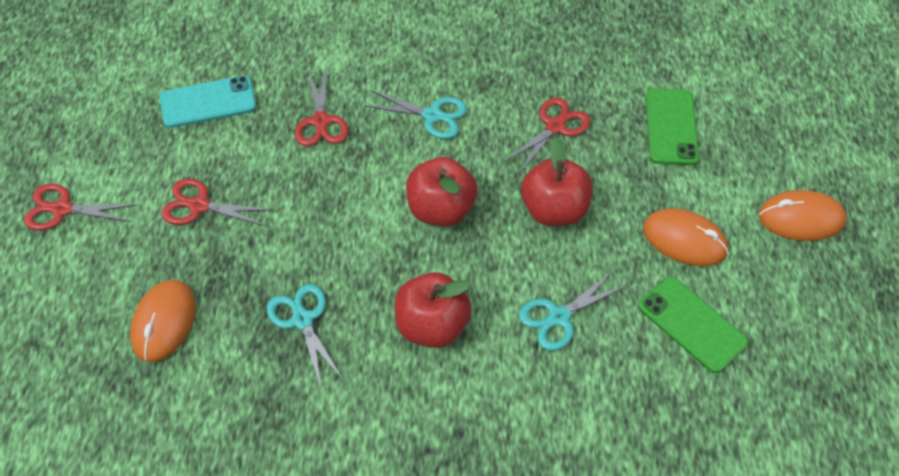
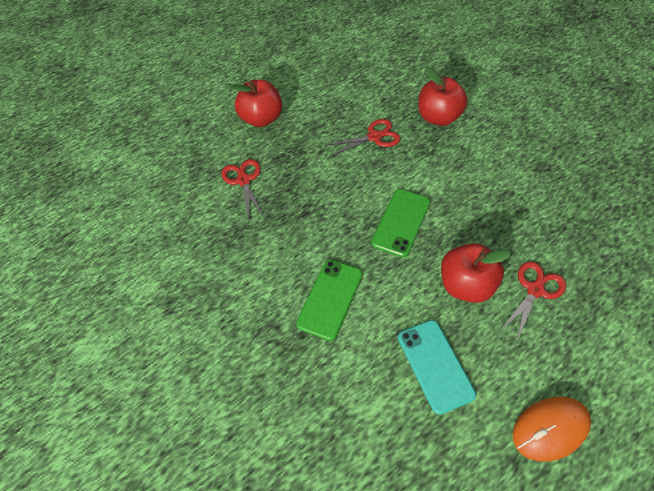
orange mouse: 3 -> 1
red scissors: 4 -> 3
turquoise scissors: 3 -> 0

